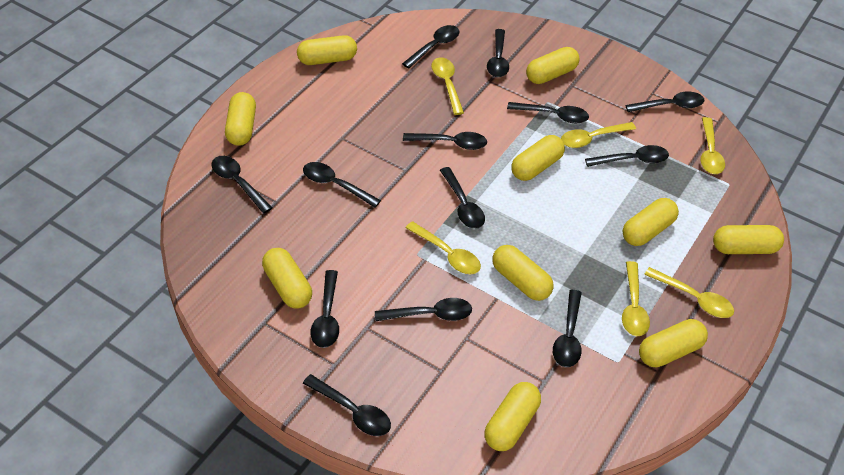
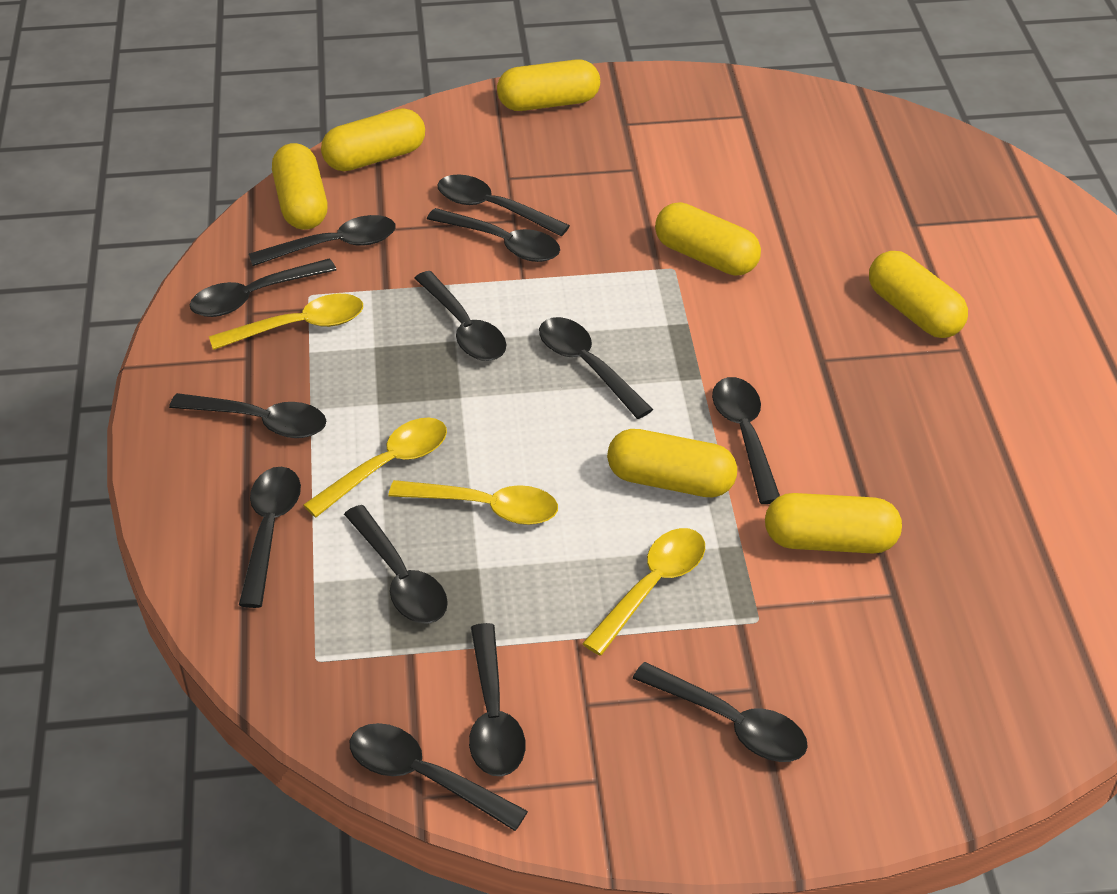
yellow capsule: 10 -> 7
yellow spoon: 6 -> 4

